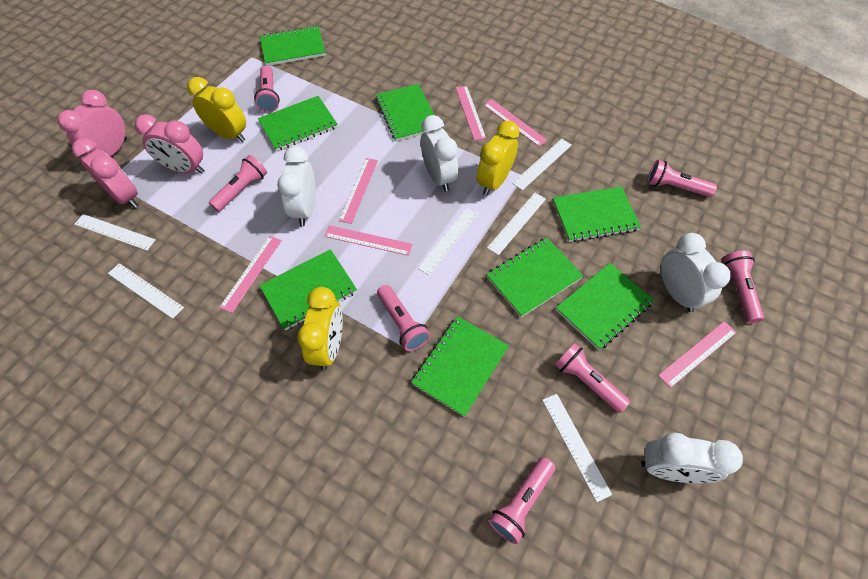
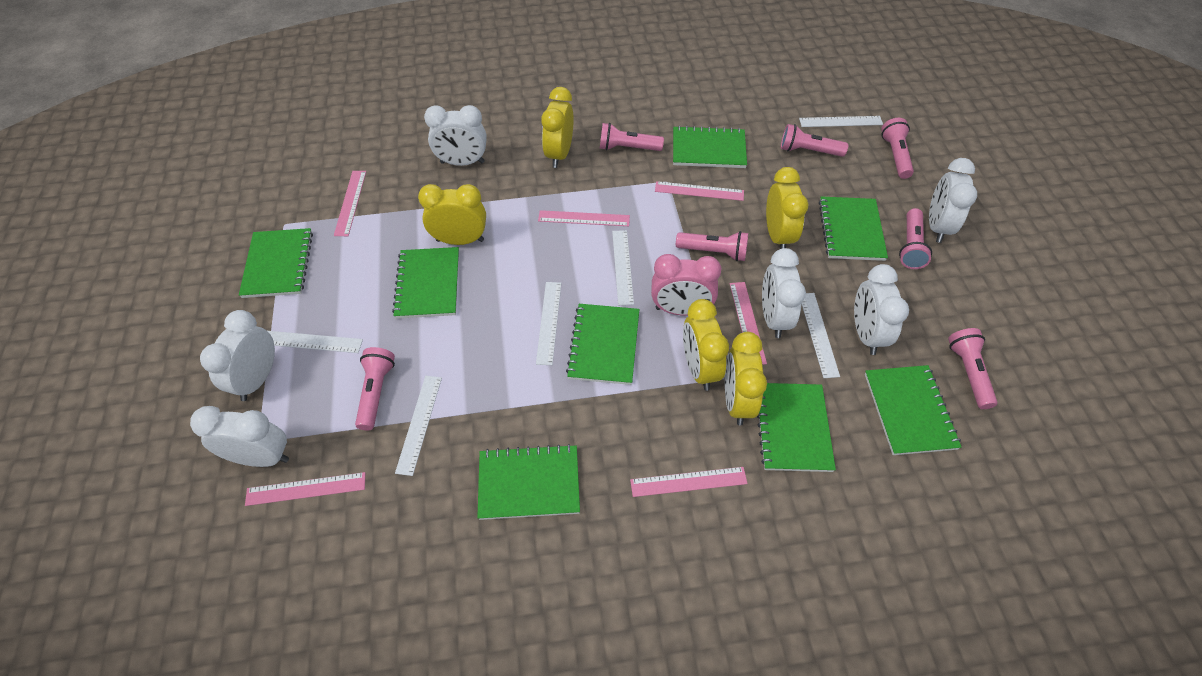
pink clock: 3 -> 1
white clock: 4 -> 6
yellow clock: 3 -> 5

